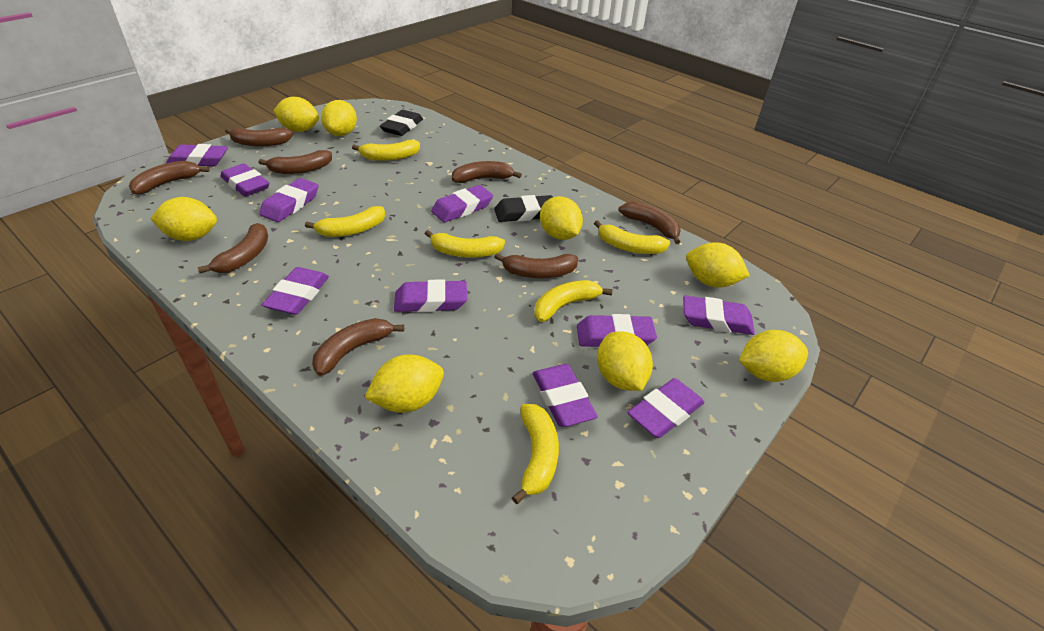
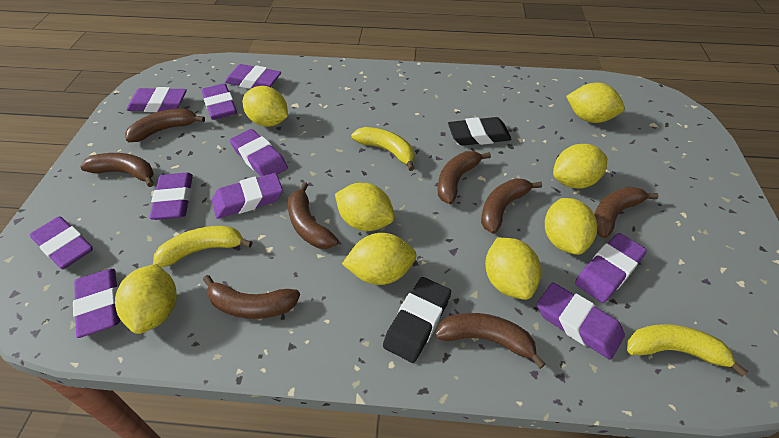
yellow banana: 6 -> 3

